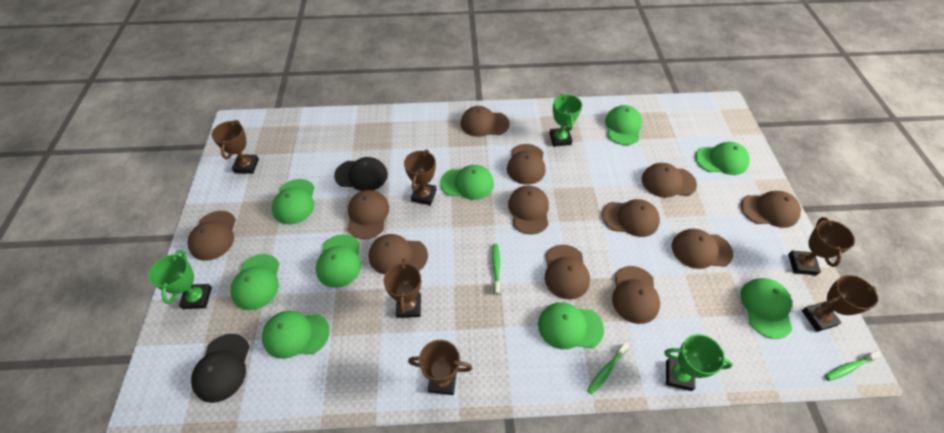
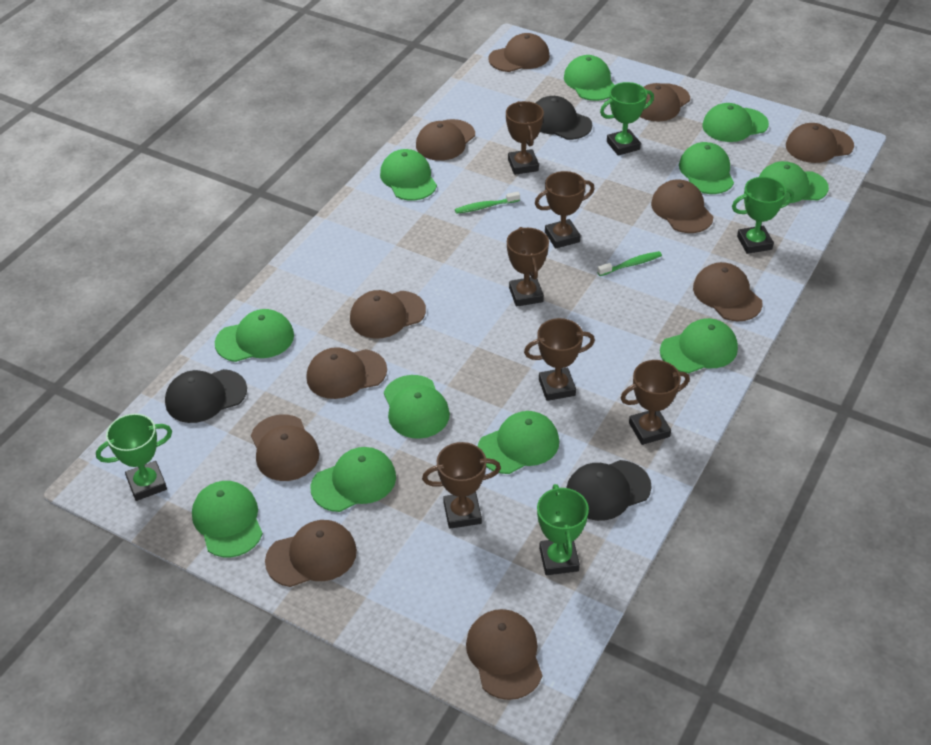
black cap: 2 -> 3
brown cap: 12 -> 11
green cap: 9 -> 11
green toothbrush: 3 -> 2
green trophy: 3 -> 4

